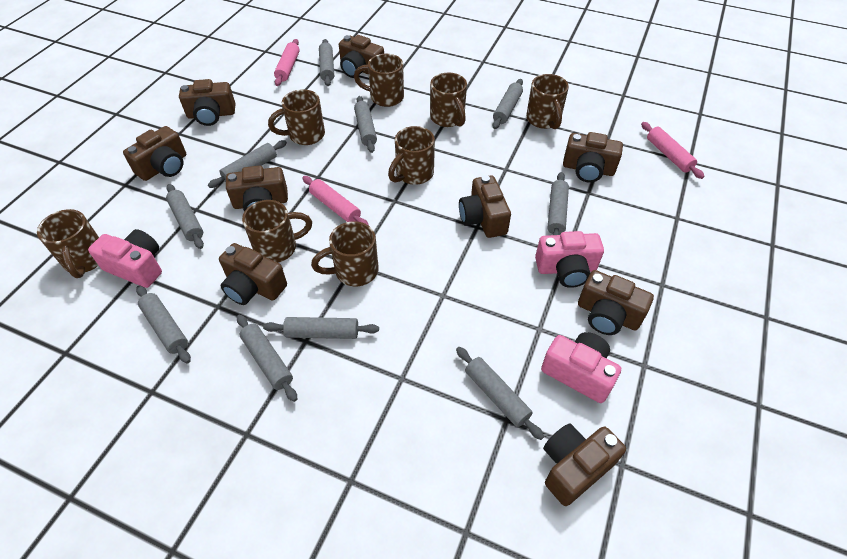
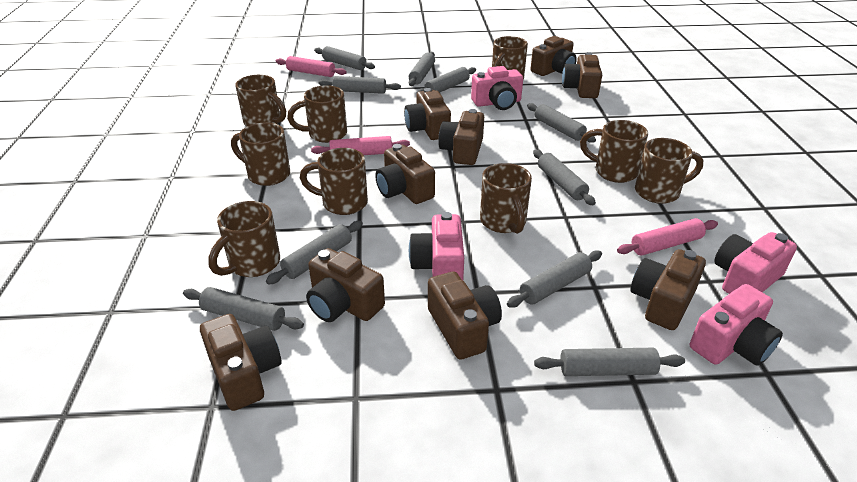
brown mug: 8 -> 9
pink camera: 3 -> 4

